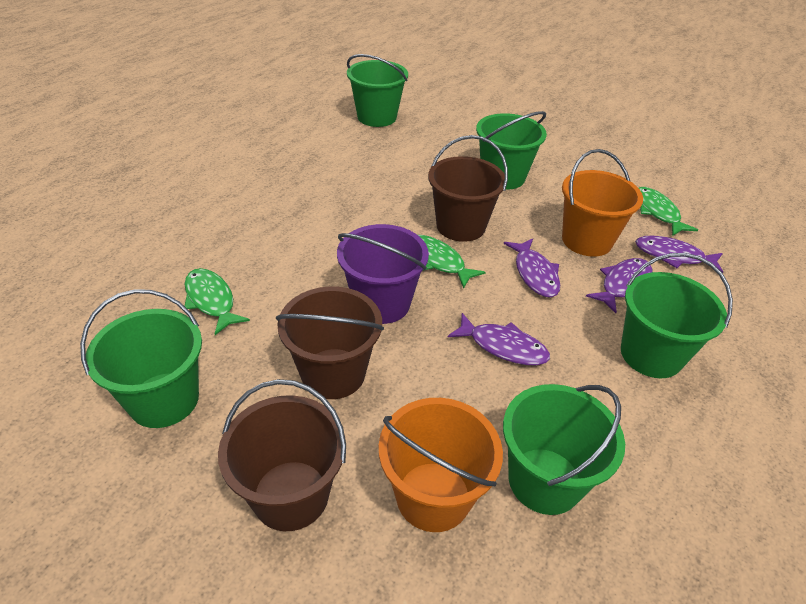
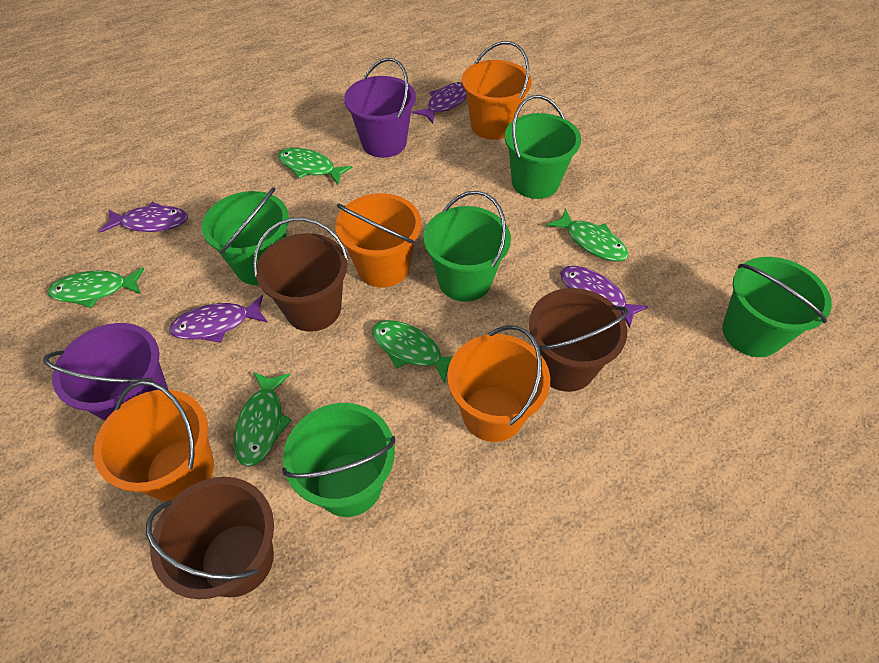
green fish: 3 -> 5
orange bucket: 2 -> 4
purple bucket: 1 -> 2

